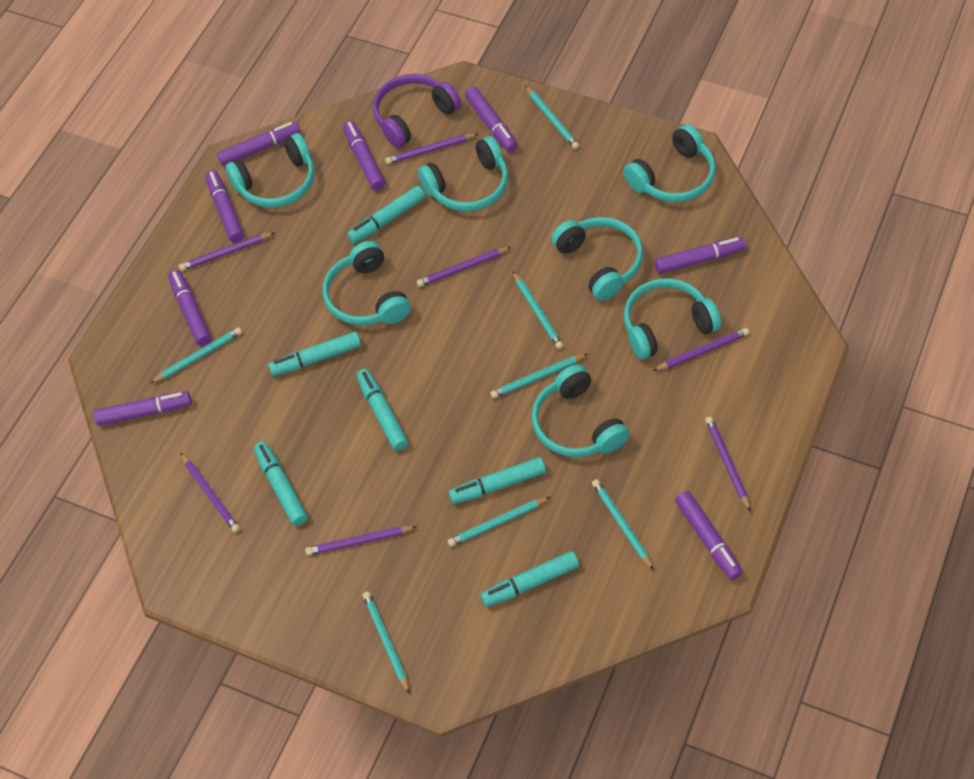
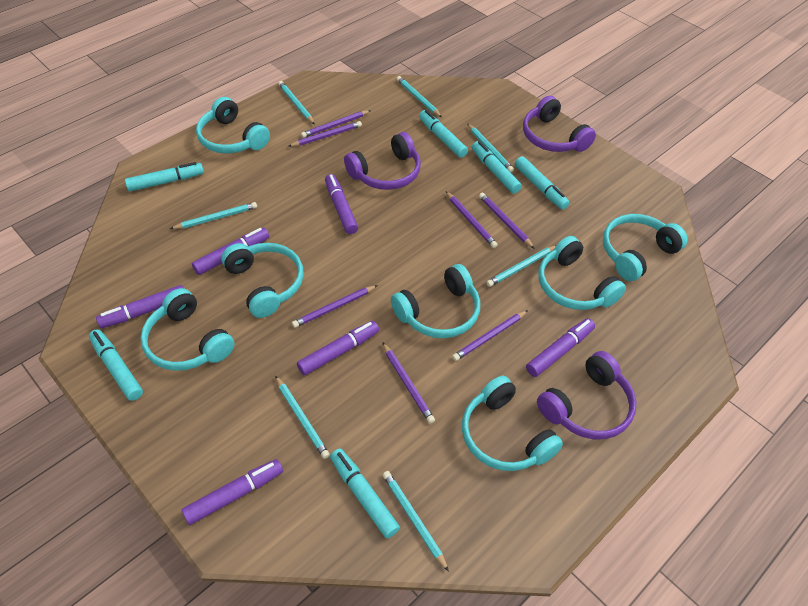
purple headphones: 1 -> 3
purple marker: 8 -> 6

